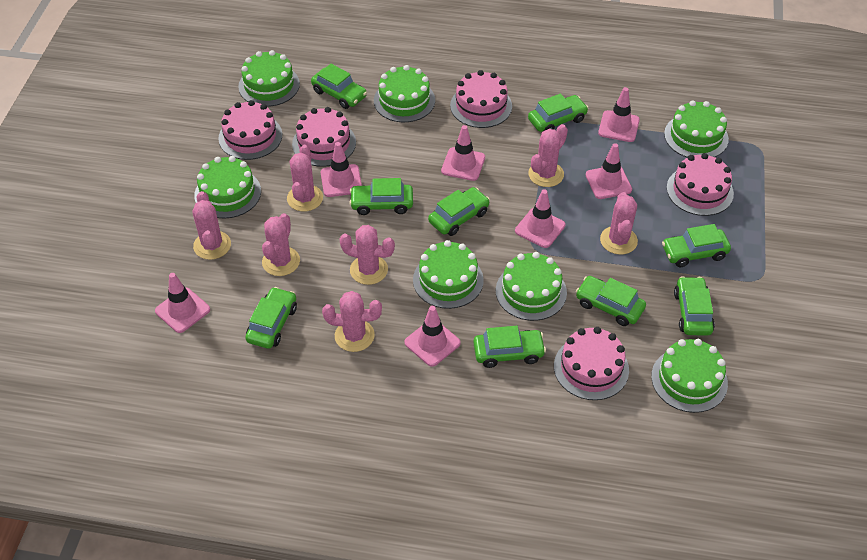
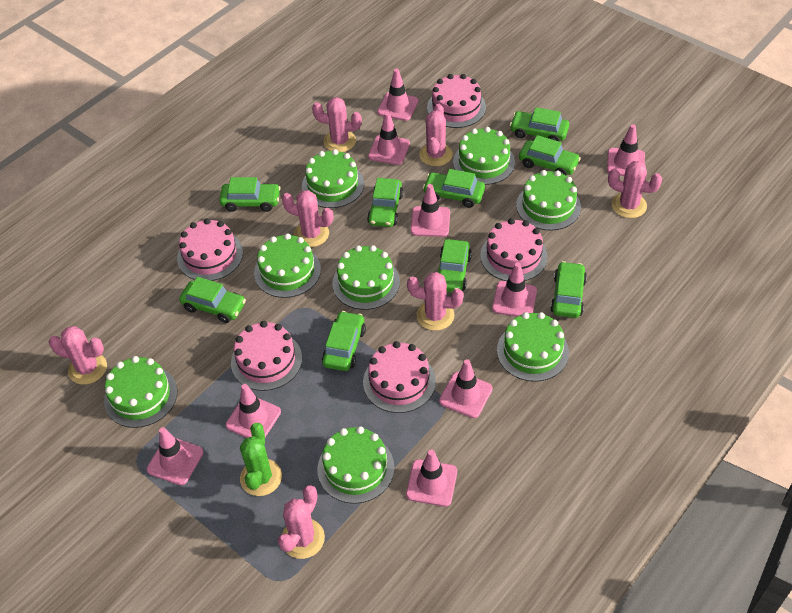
green cactus: 0 -> 1
green cake: 7 -> 8
pink traffic cone: 7 -> 9

